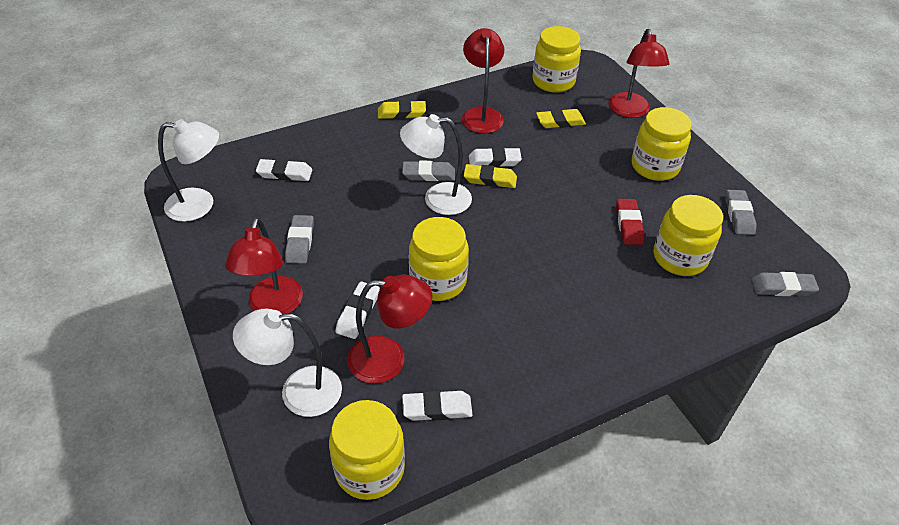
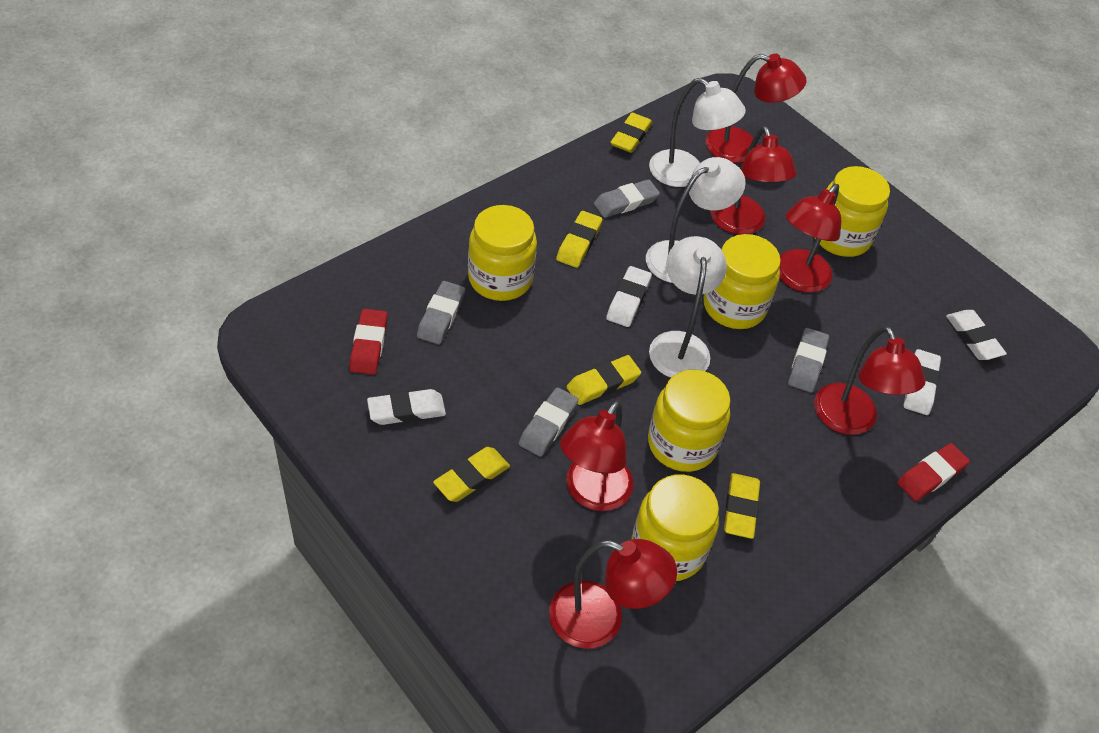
red eraser: 1 -> 2
red lamp: 4 -> 6
yellow eraser: 3 -> 5

